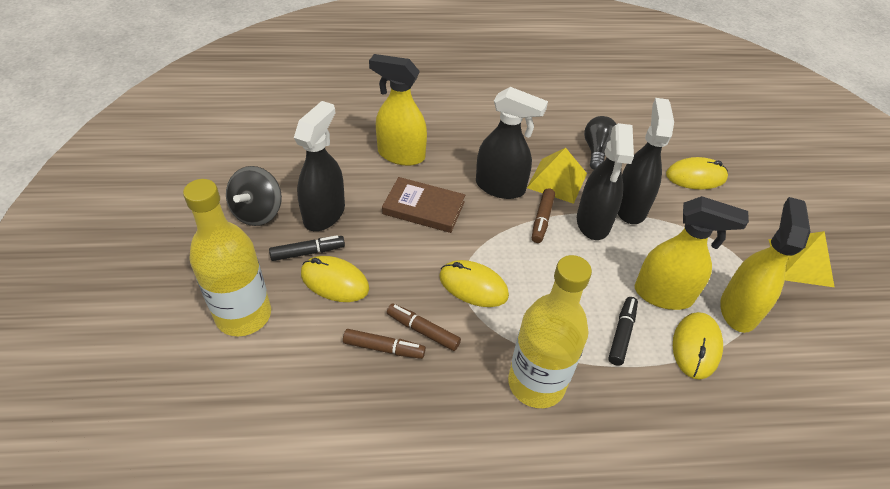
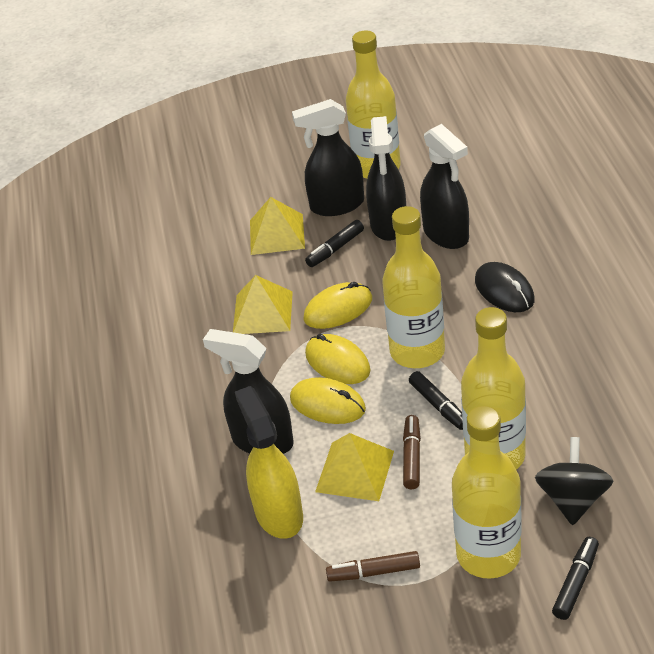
black light bulb: 1 -> 0
black marker: 2 -> 3
black mouse: 0 -> 1
brown book: 1 -> 0
brown marker: 3 -> 2
yellow bottle: 2 -> 4
yellow mouse: 4 -> 3
yellow pyramid: 2 -> 3
yellow spray bottle: 3 -> 1

